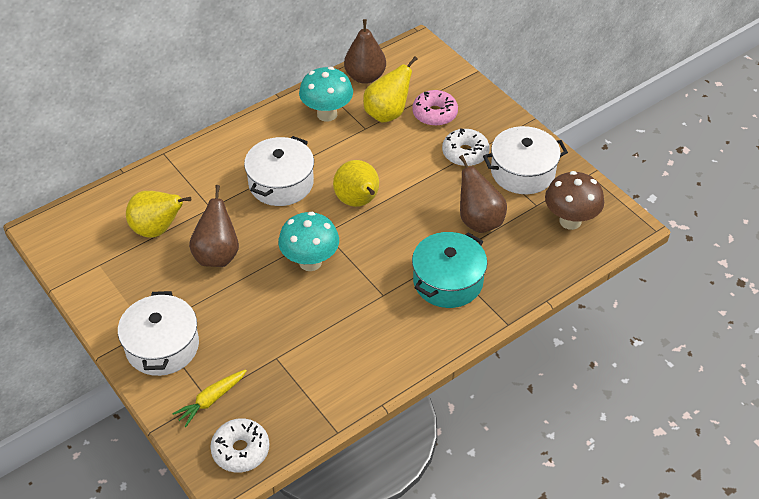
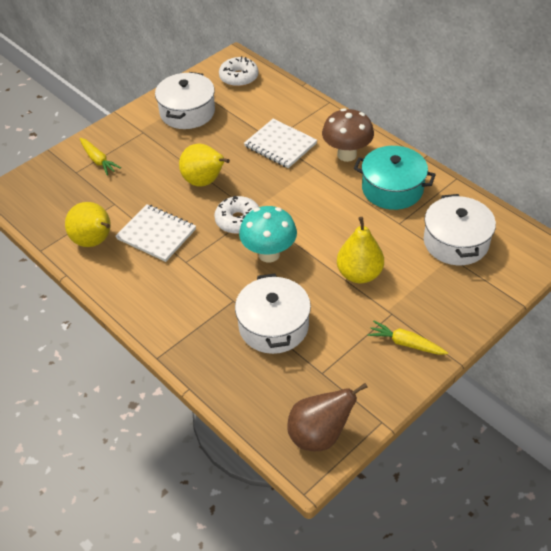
brown pear: 3 -> 1
pink donut: 1 -> 0
turquoise mushroom: 2 -> 1
white notebook: 0 -> 2
yellow carrot: 1 -> 2

